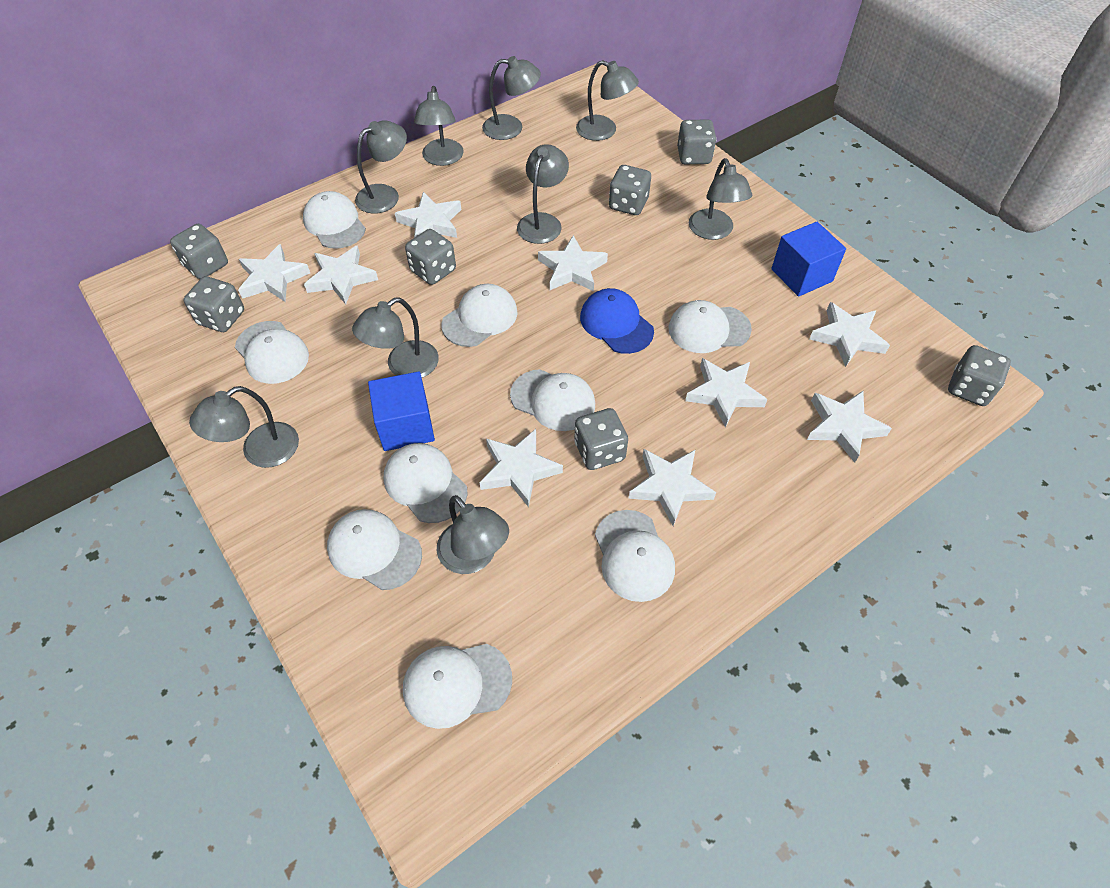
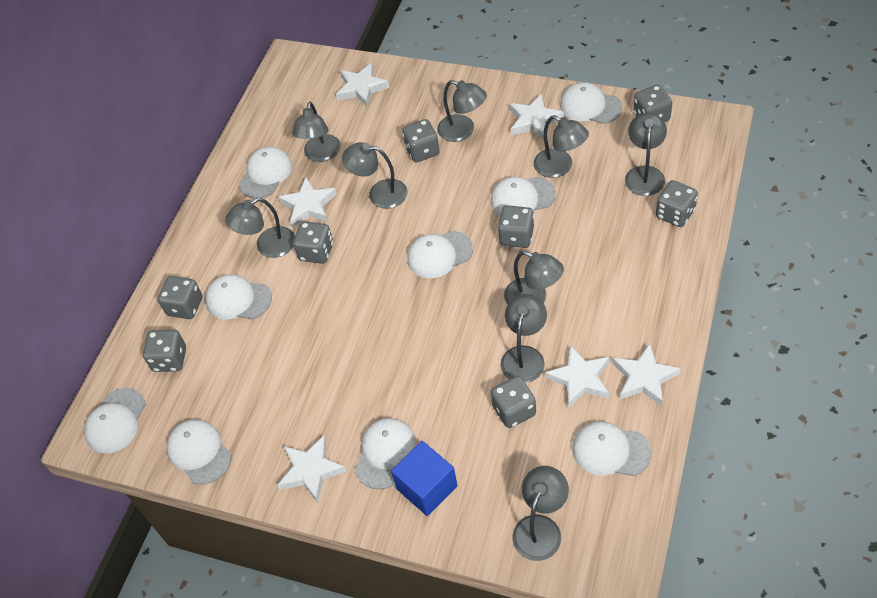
blue cap: 1 -> 0
blue cube: 2 -> 1
grey dice: 7 -> 8
white star: 9 -> 6

